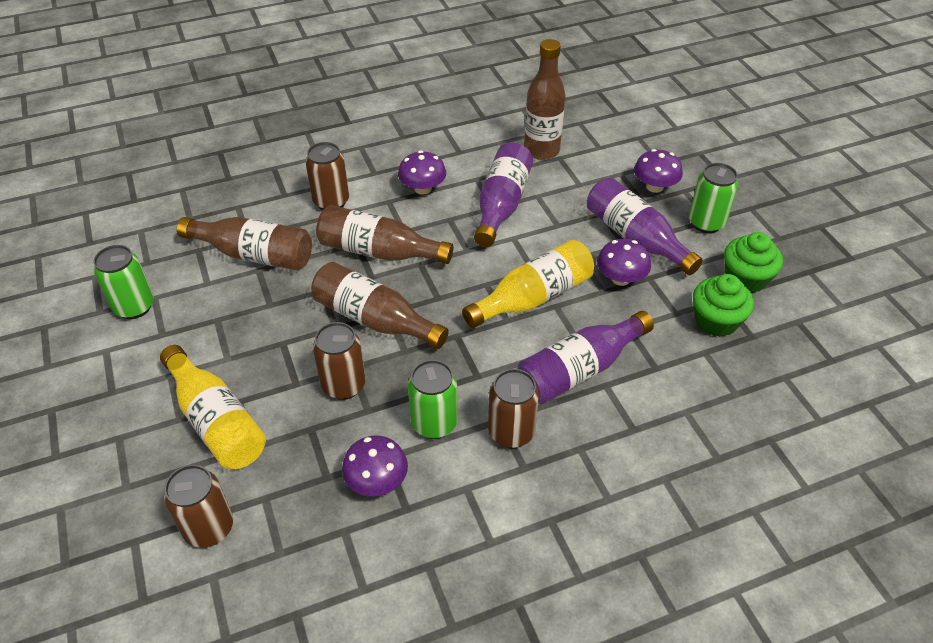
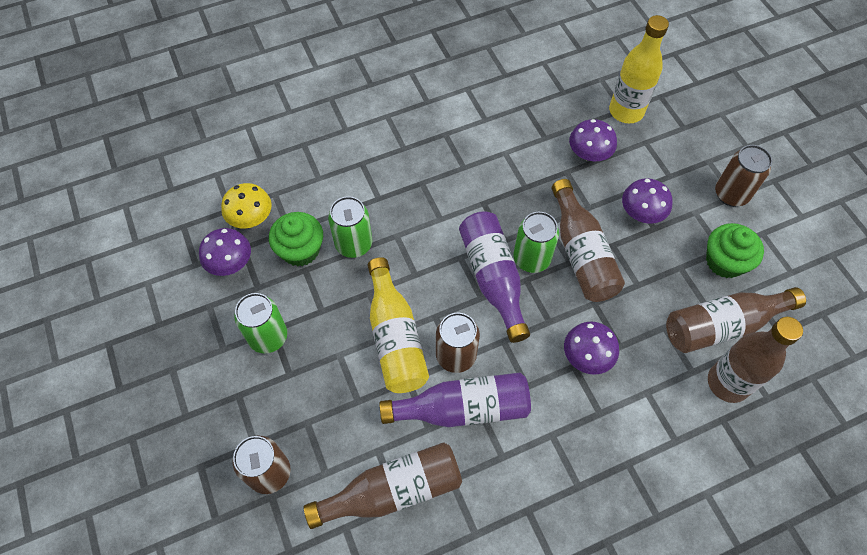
brown can: 4 -> 3
purple bottle: 3 -> 2
yellow mushroom: 0 -> 1

